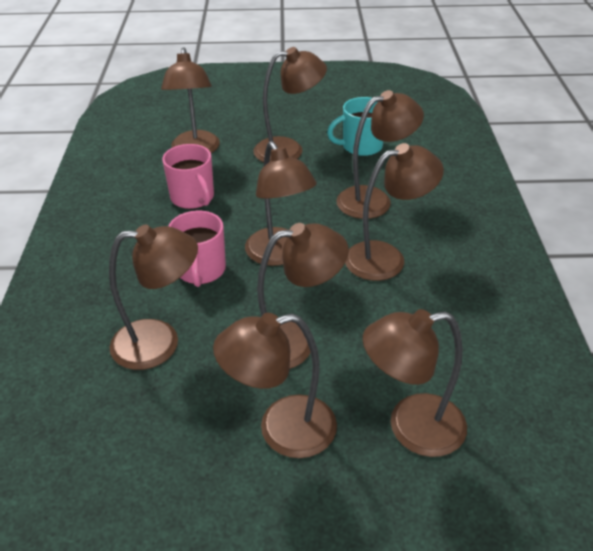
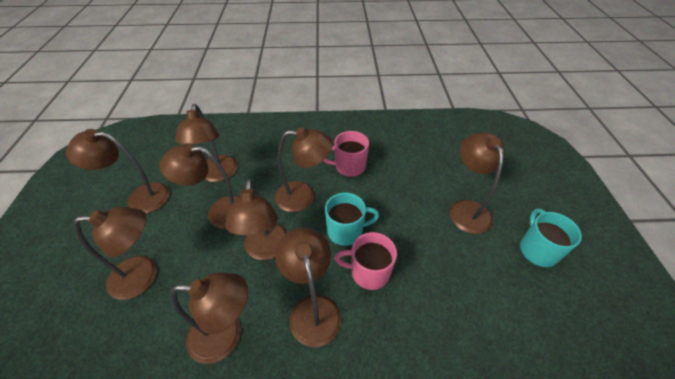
turquoise mug: 1 -> 2

